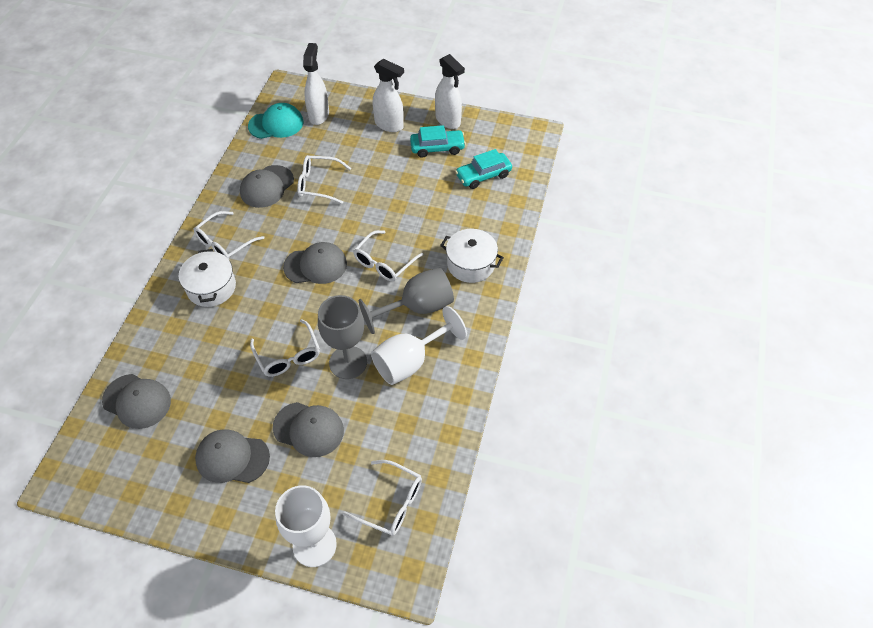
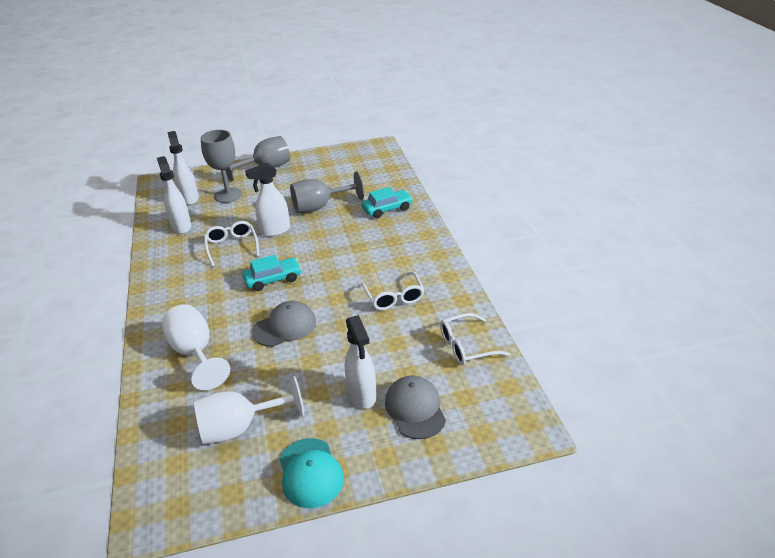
grey cap: 5 -> 2
grey goblet: 2 -> 3
white glasses: 5 -> 3
white pot: 2 -> 0
white spray bottle: 3 -> 4

